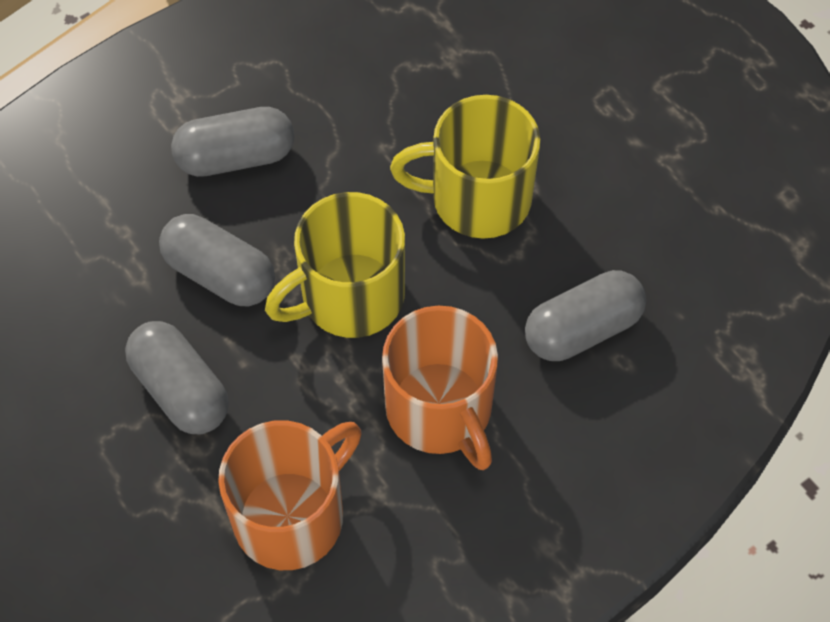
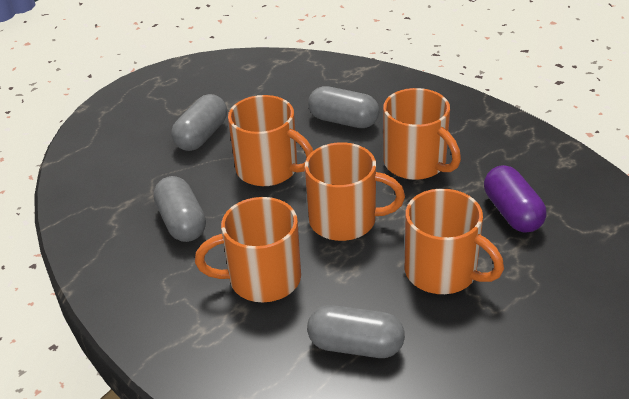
orange mug: 2 -> 5
purple capsule: 0 -> 1
yellow mug: 2 -> 0

